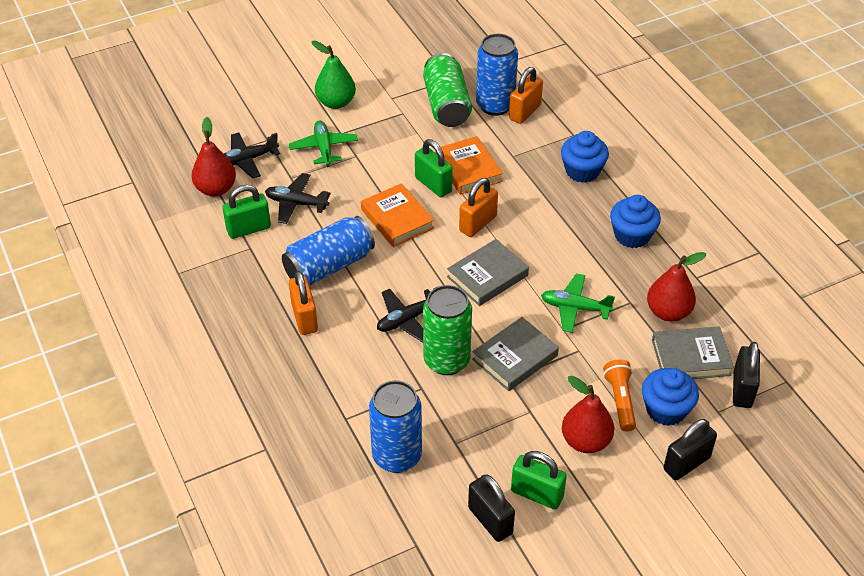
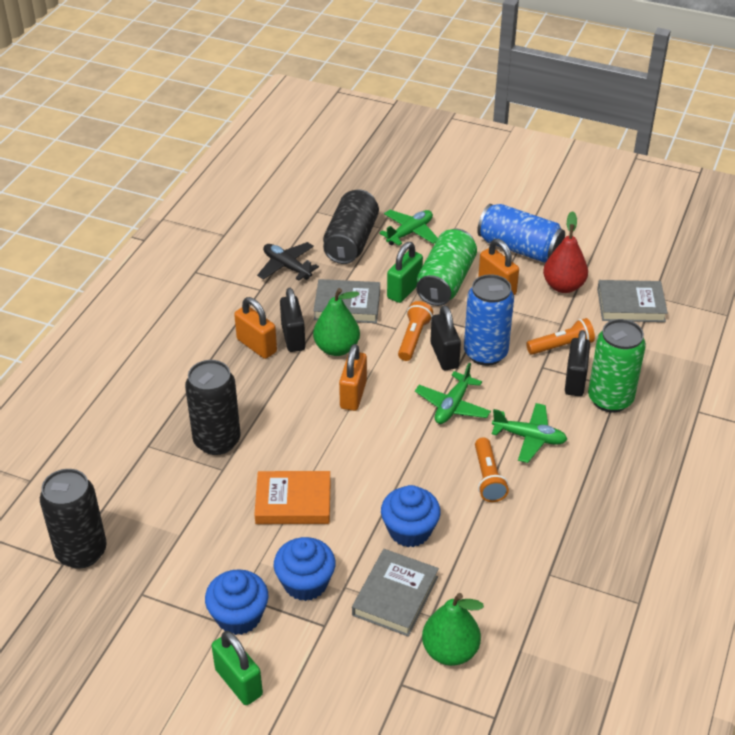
black can: 0 -> 3
black plane: 3 -> 1
blue can: 3 -> 2
green padlock: 3 -> 2
green pear: 1 -> 2
green plane: 2 -> 3
orange book: 2 -> 1
orange flashlight: 1 -> 3
red pear: 3 -> 1

